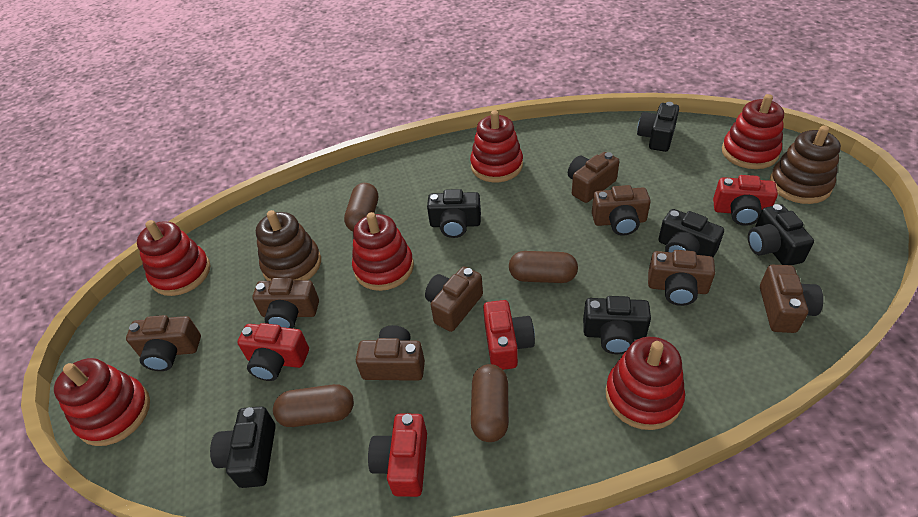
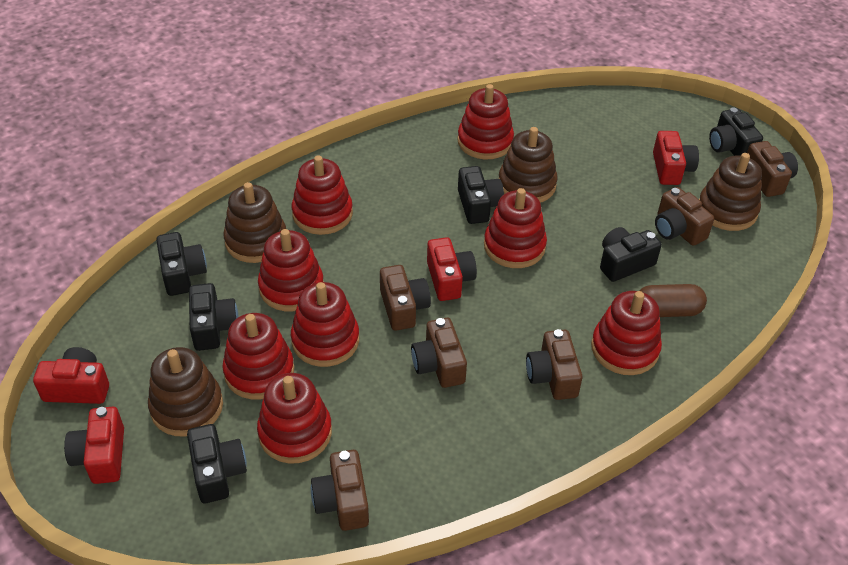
brown camera: 8 -> 6
brown capsule: 4 -> 1
brown stacking toy: 2 -> 4
red stacking toy: 6 -> 8

